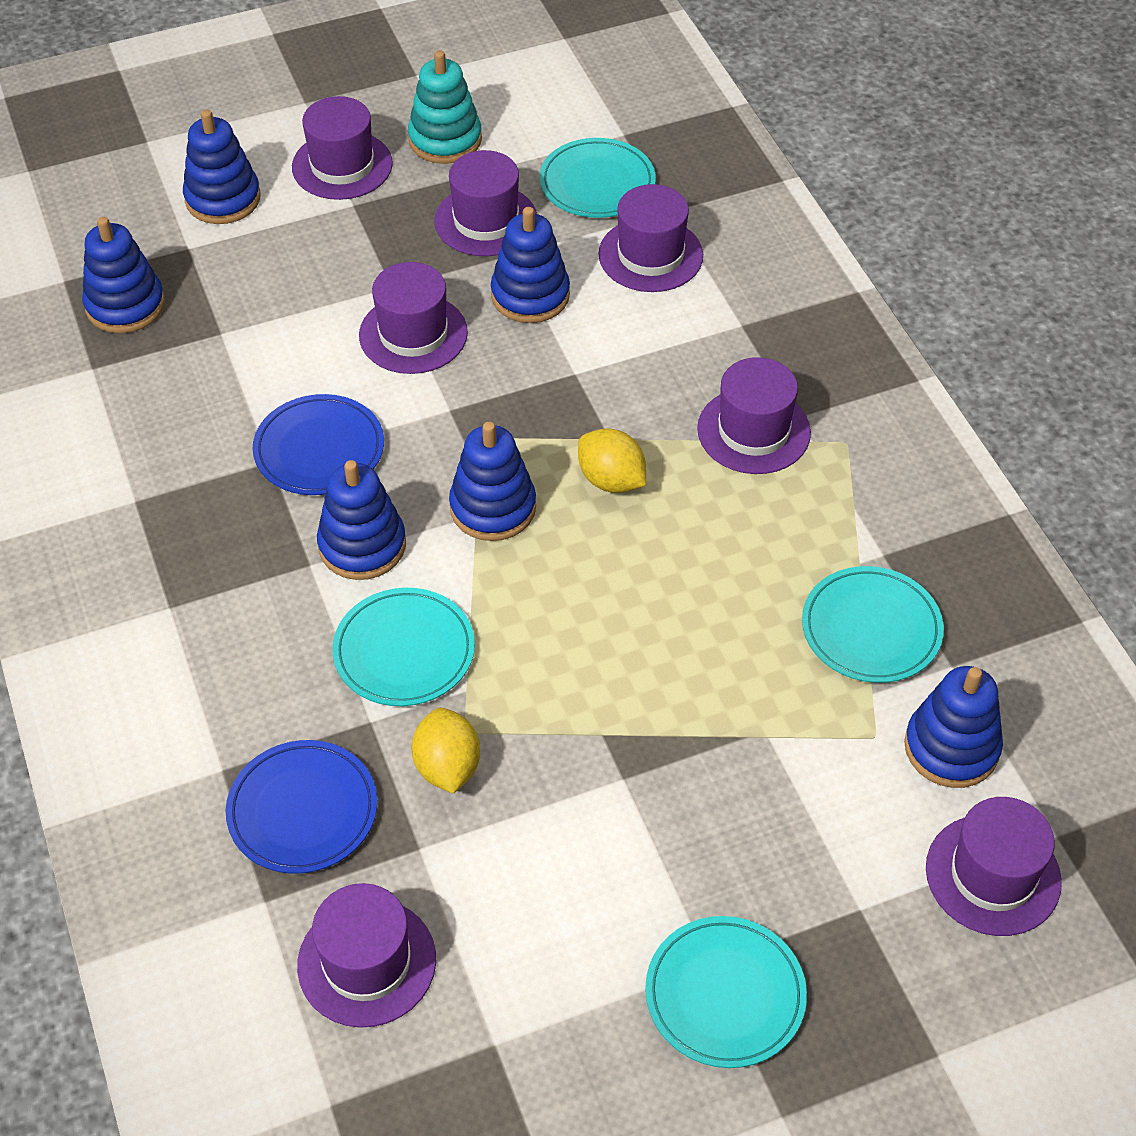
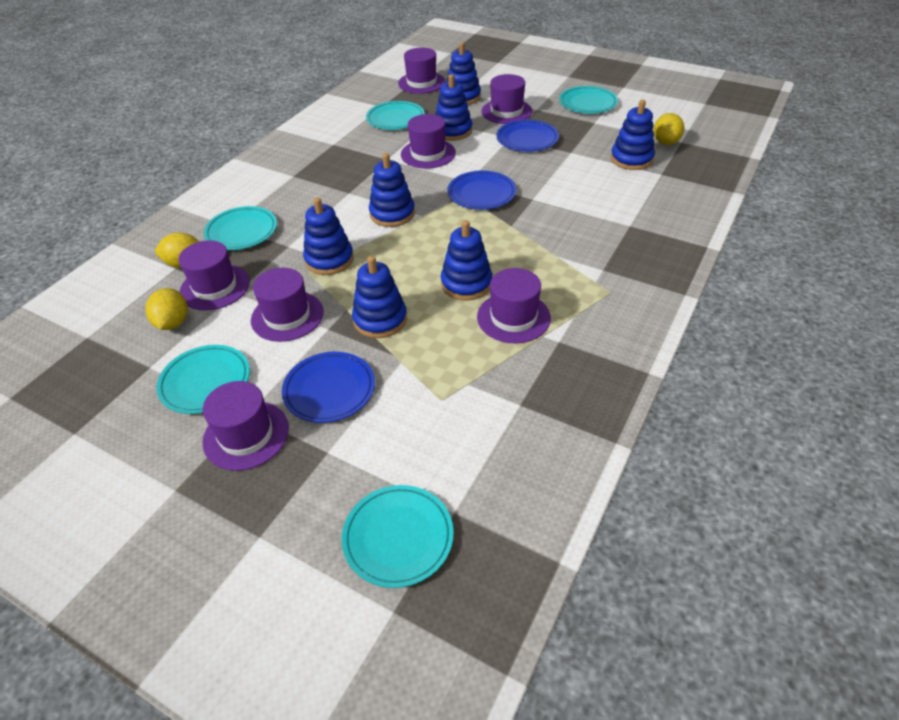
blue plate: 2 -> 3
blue stacking toy: 6 -> 7
turquoise plate: 4 -> 5
turquoise stacking toy: 1 -> 0
yellow lemon: 2 -> 3

